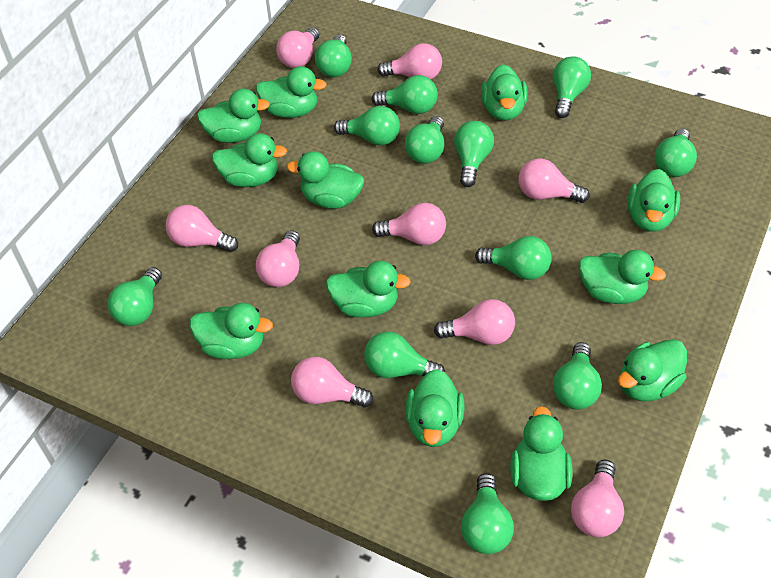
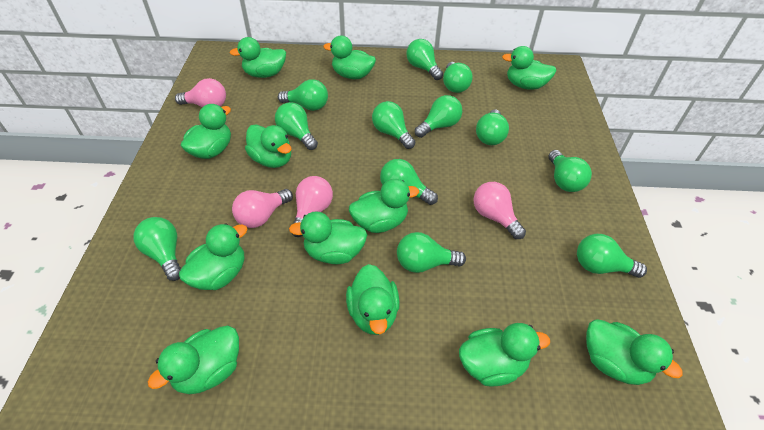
pink light bulb: 9 -> 4

